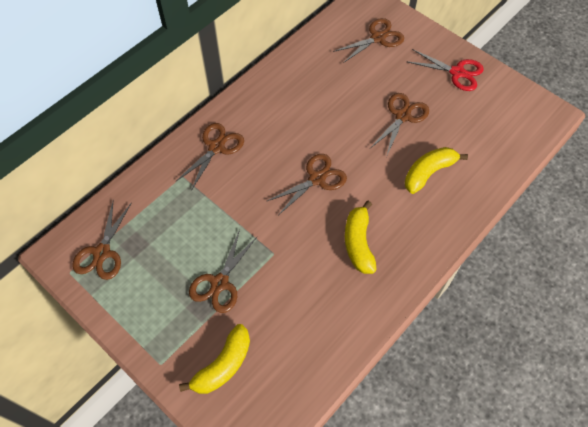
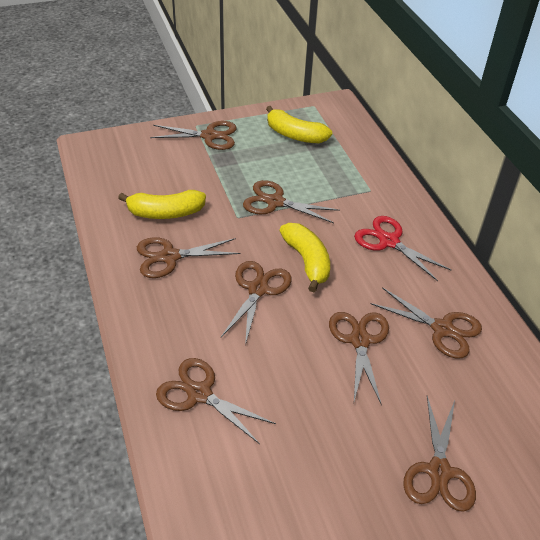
brown scissors: 6 -> 8

